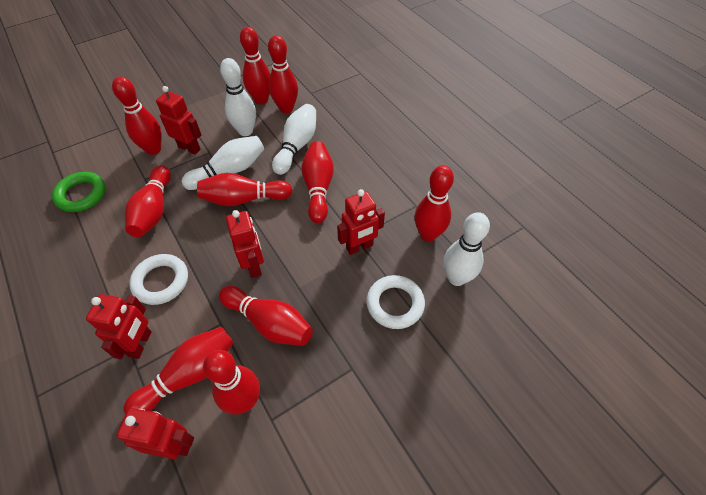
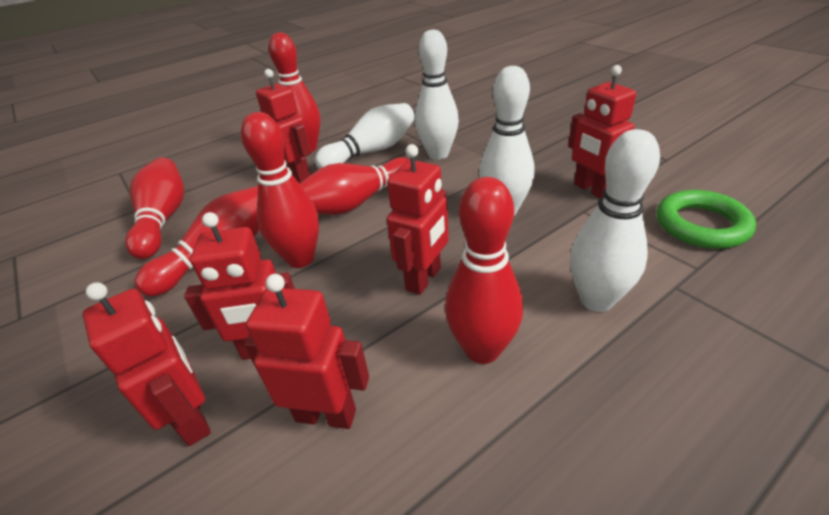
red bowling pin: 10 -> 6
red robot: 5 -> 6
white ring: 2 -> 0

